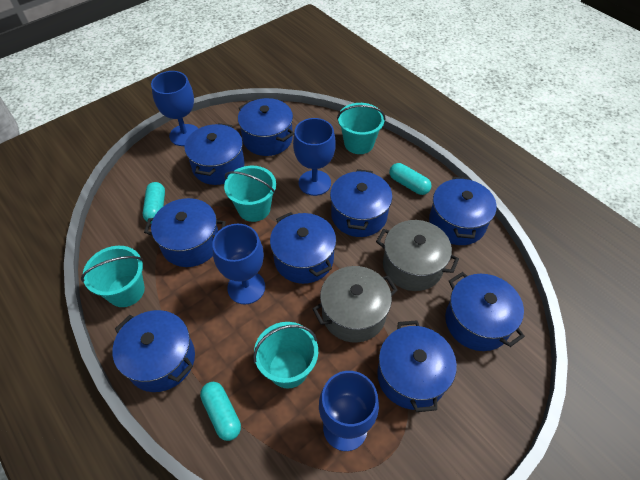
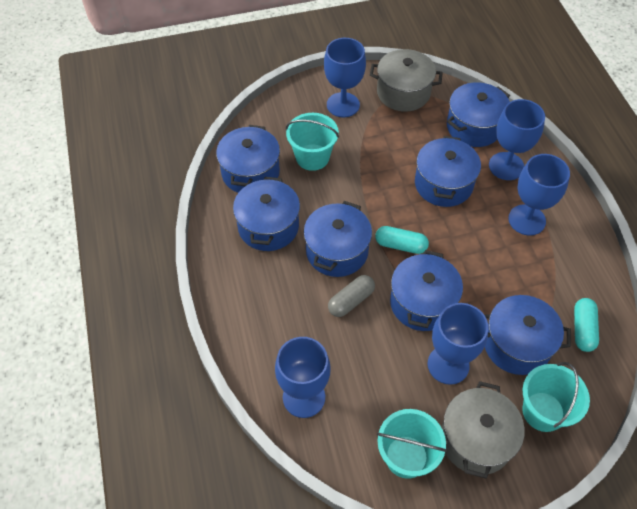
blue goblet: 4 -> 5
blue pot: 9 -> 7
grey capsule: 0 -> 1
turquoise bucket: 4 -> 3
turquoise capsule: 3 -> 2

